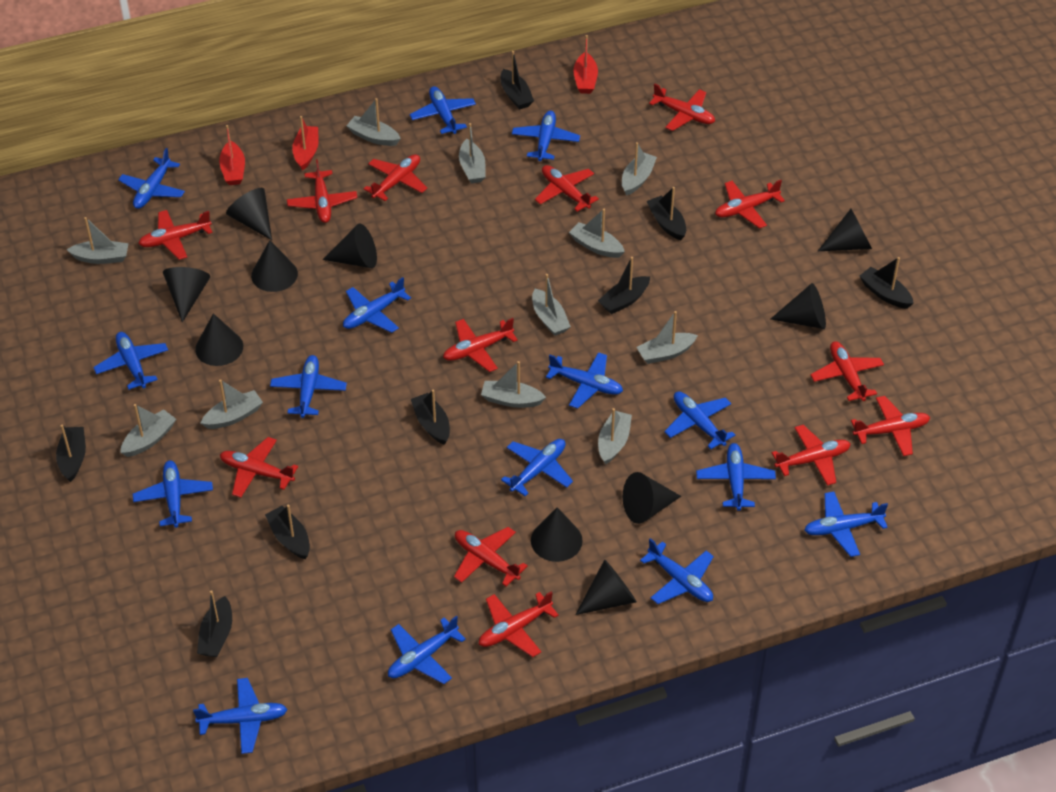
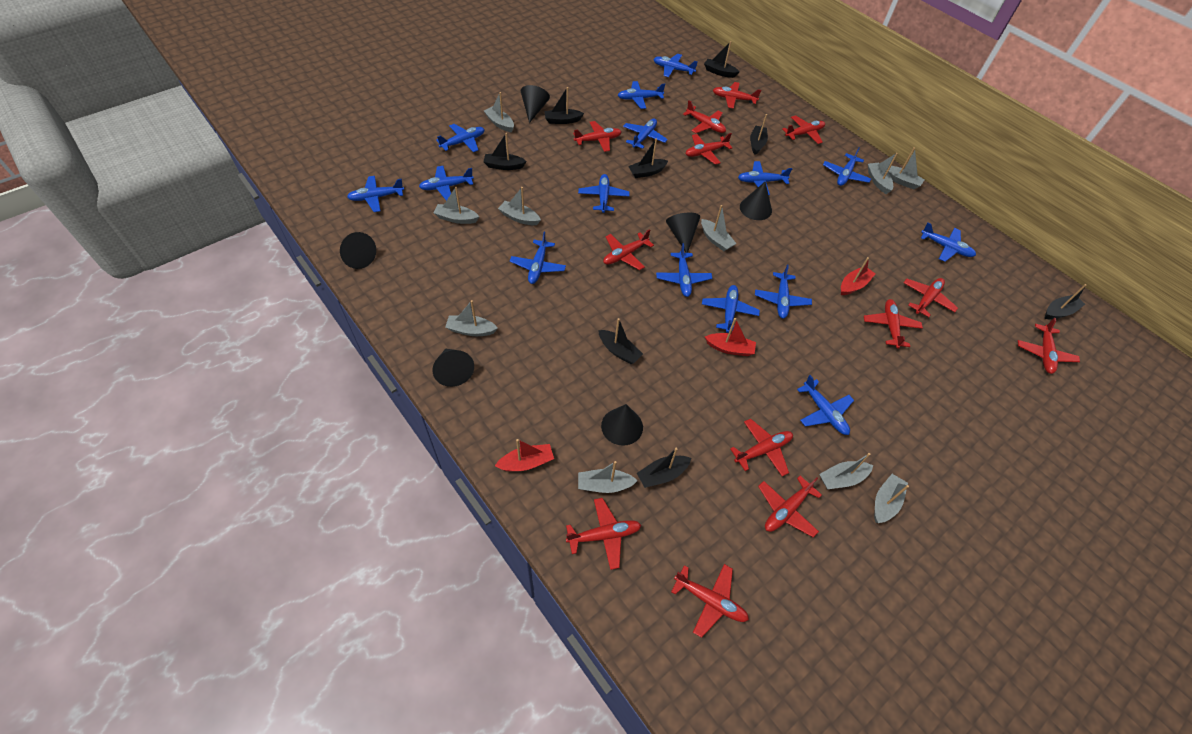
black cone: 10 -> 6
grey boat: 11 -> 10

